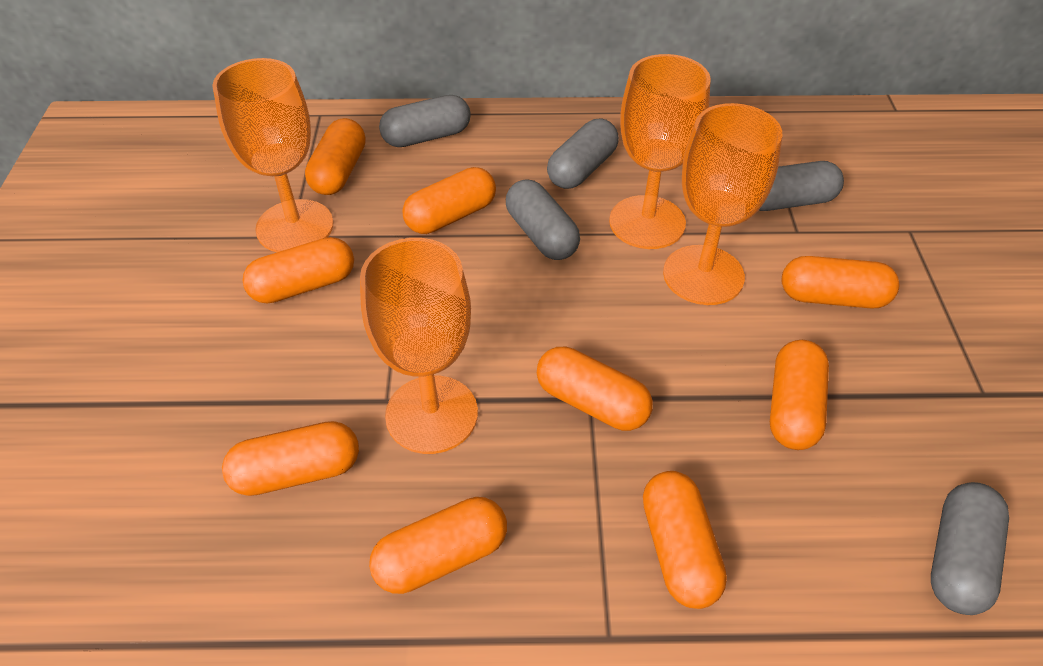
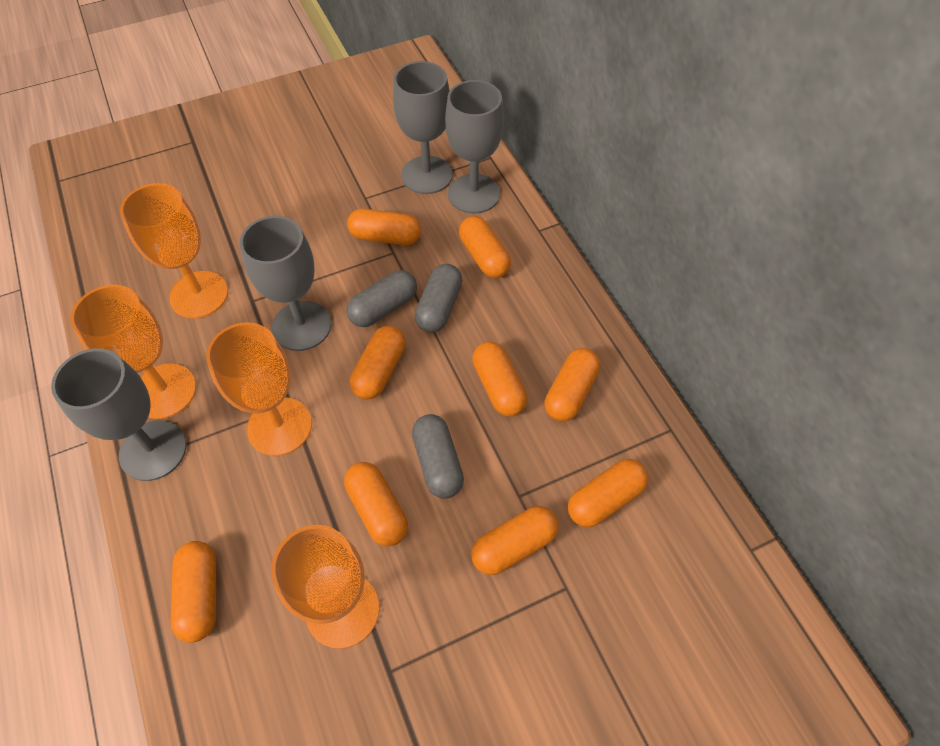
grey capsule: 5 -> 3
grey goblet: 0 -> 4

